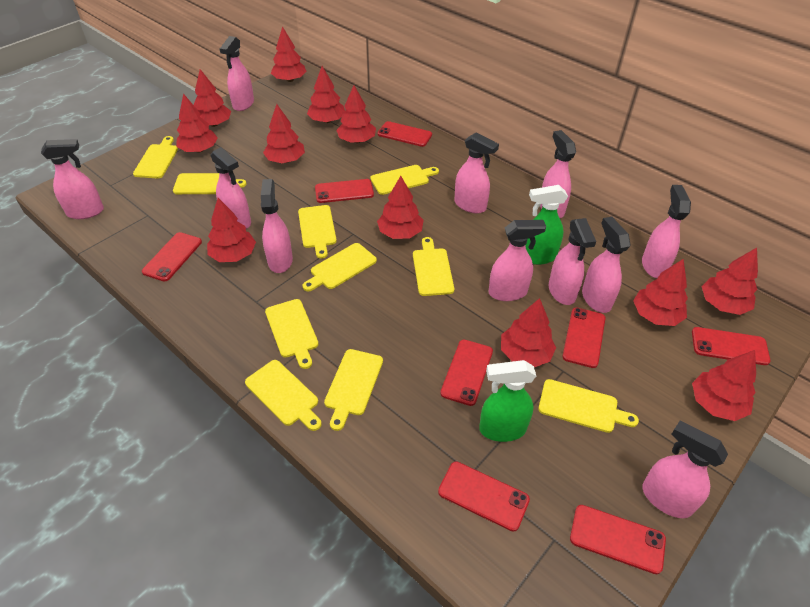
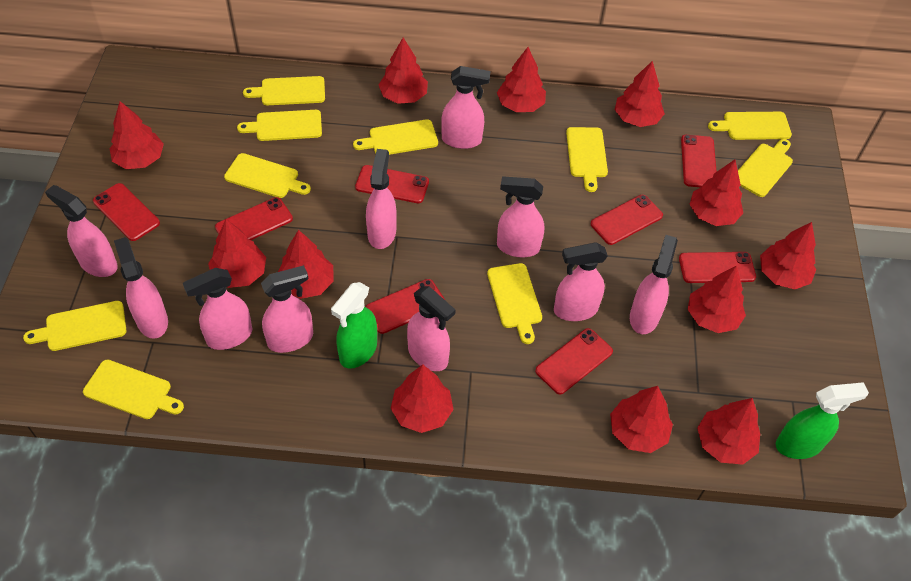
pink spray bottle: 11 -> 10

